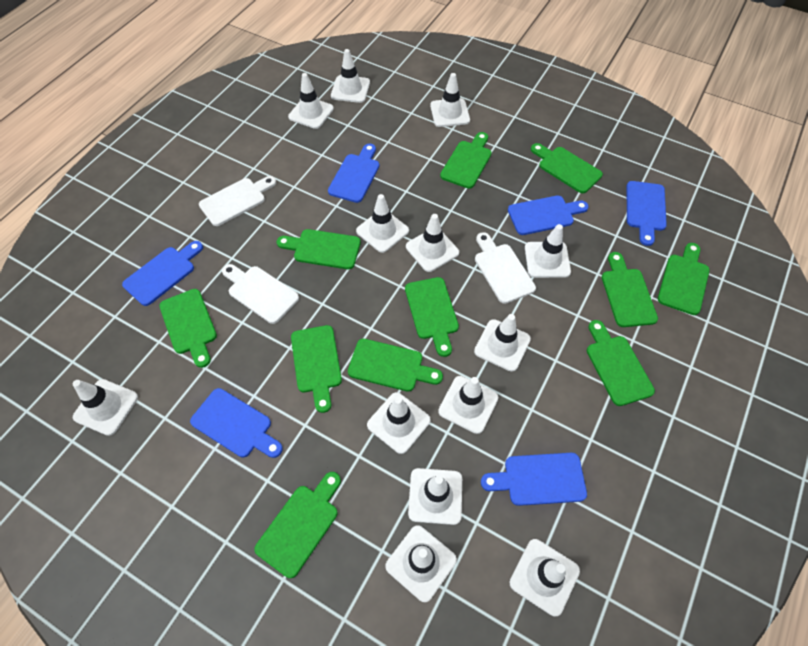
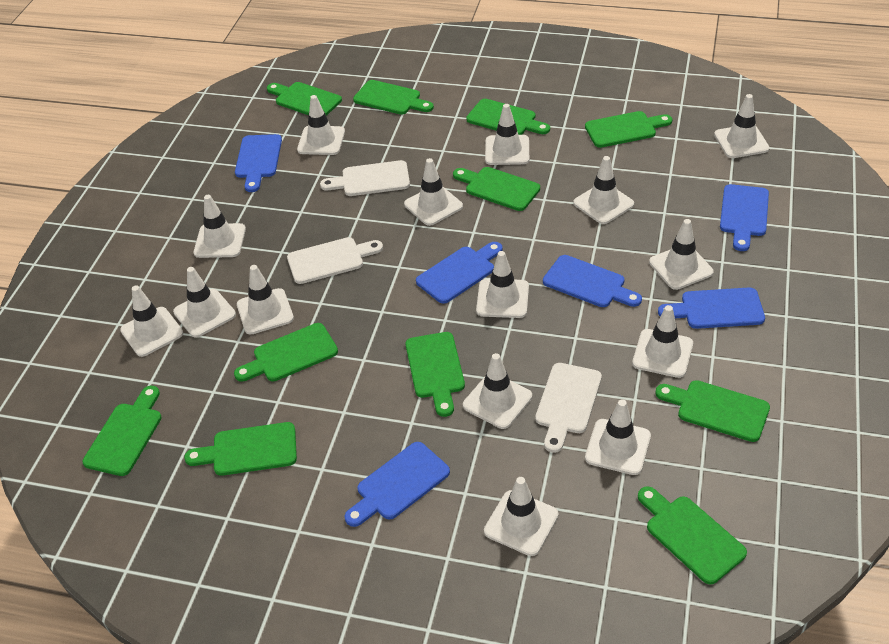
white traffic cone: 13 -> 15

